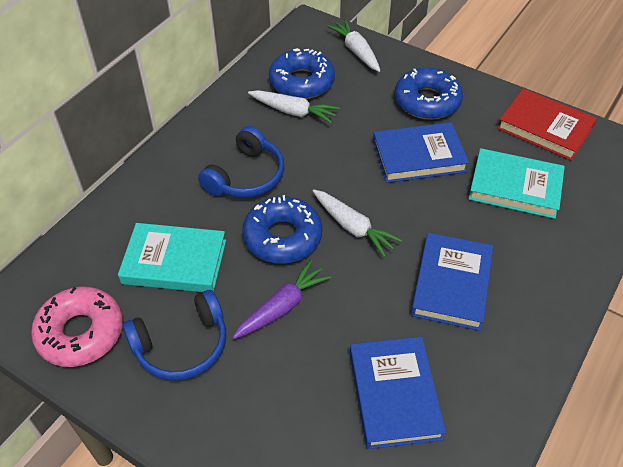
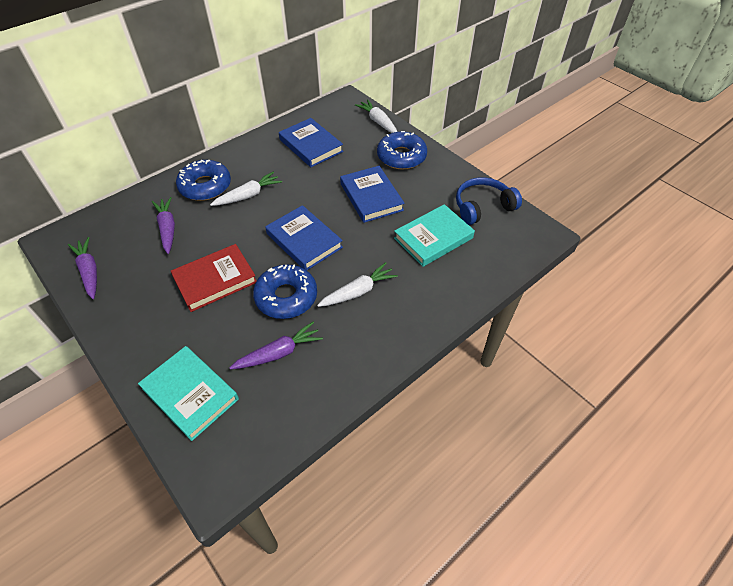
blue headphones: 2 -> 1
pink donut: 1 -> 0
purple carrot: 1 -> 3

